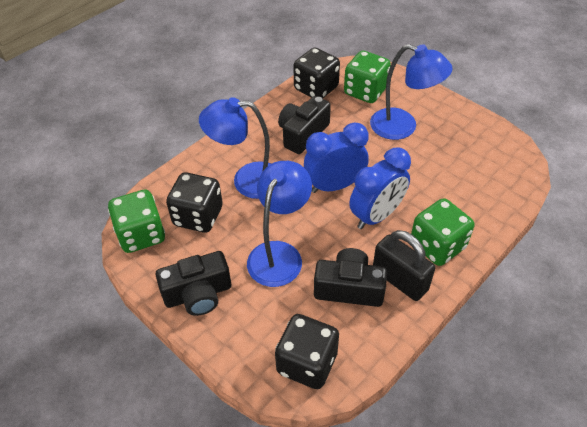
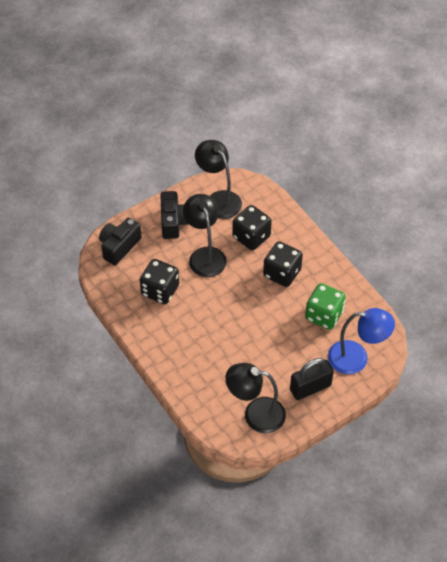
black camera: 3 -> 2
black lamp: 0 -> 3
blue clock: 2 -> 0
blue lamp: 3 -> 1
green dice: 3 -> 1

